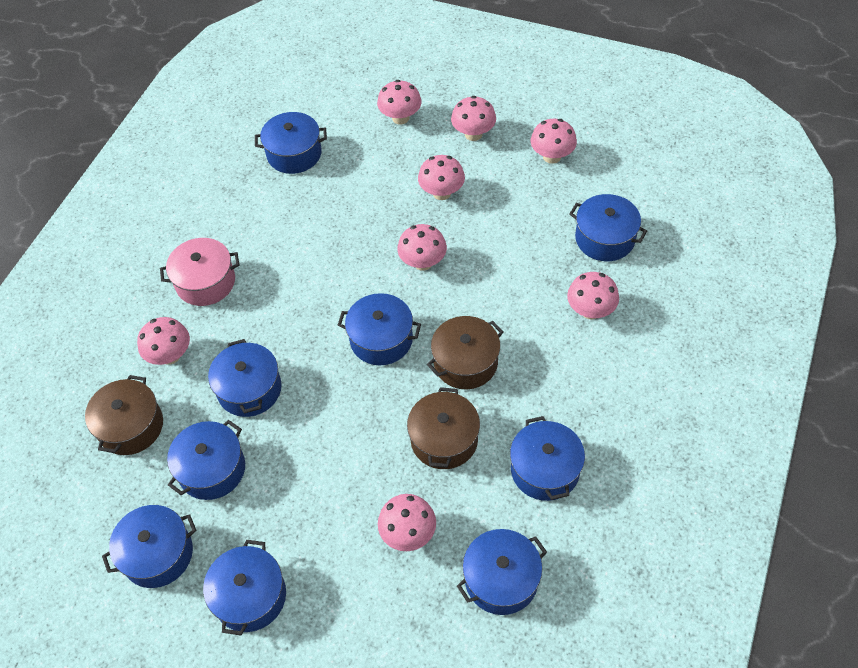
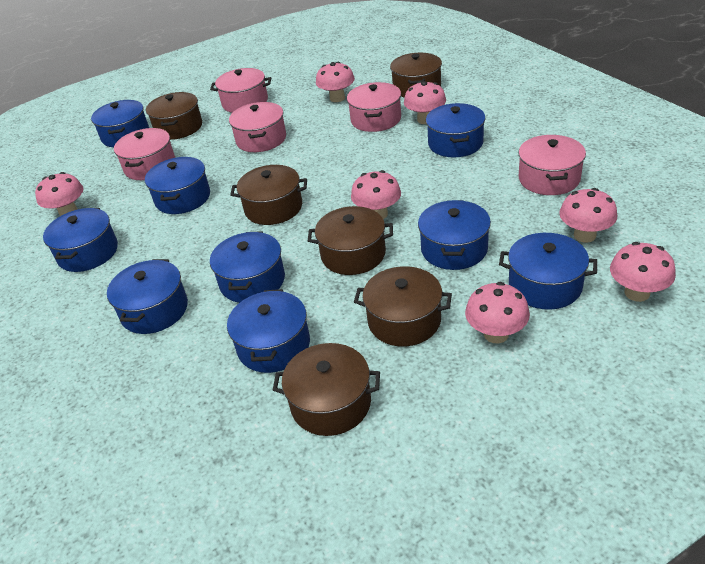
brown pot: 3 -> 6
pink mushroom: 8 -> 7
pink pot: 1 -> 5

